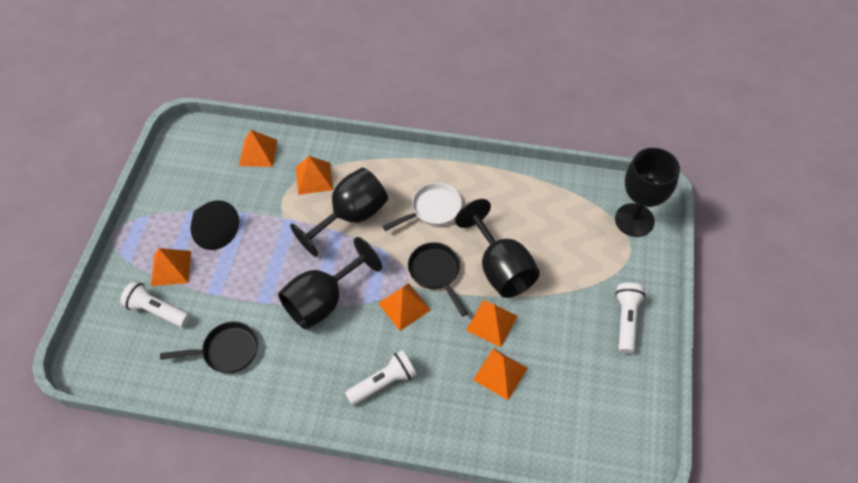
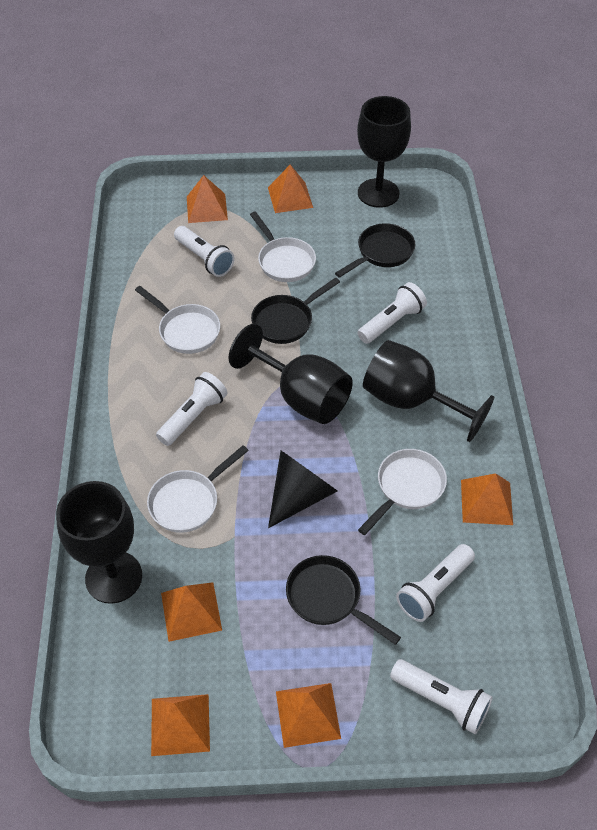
black pan: 2 -> 3
white flashlight: 3 -> 5
white pan: 1 -> 4

